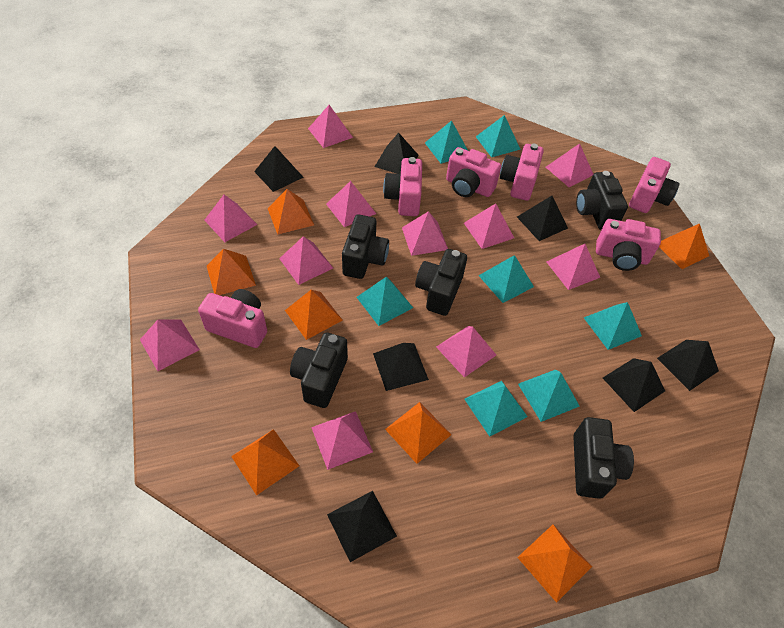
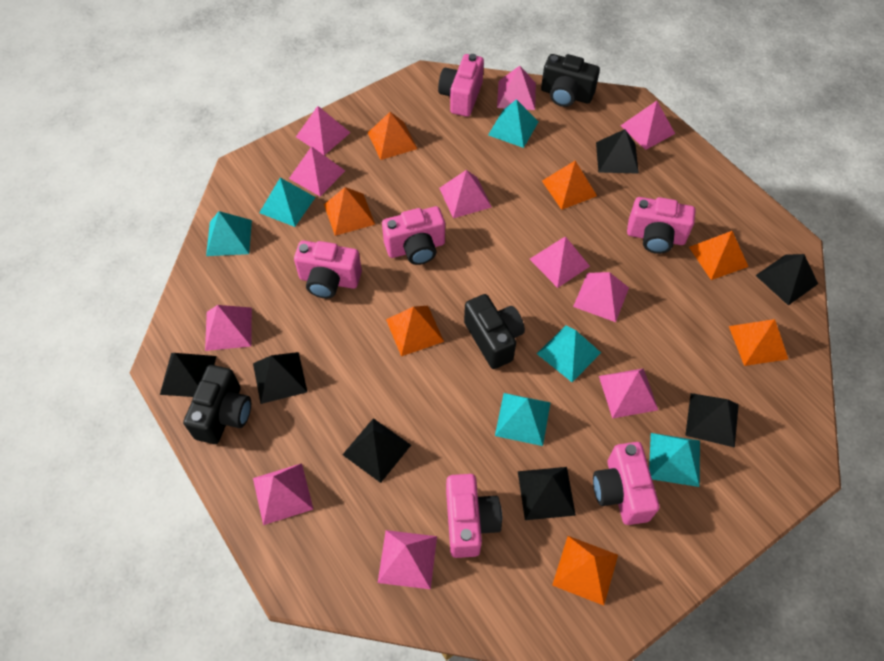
black camera: 5 -> 3
turquoise pyramid: 7 -> 6

